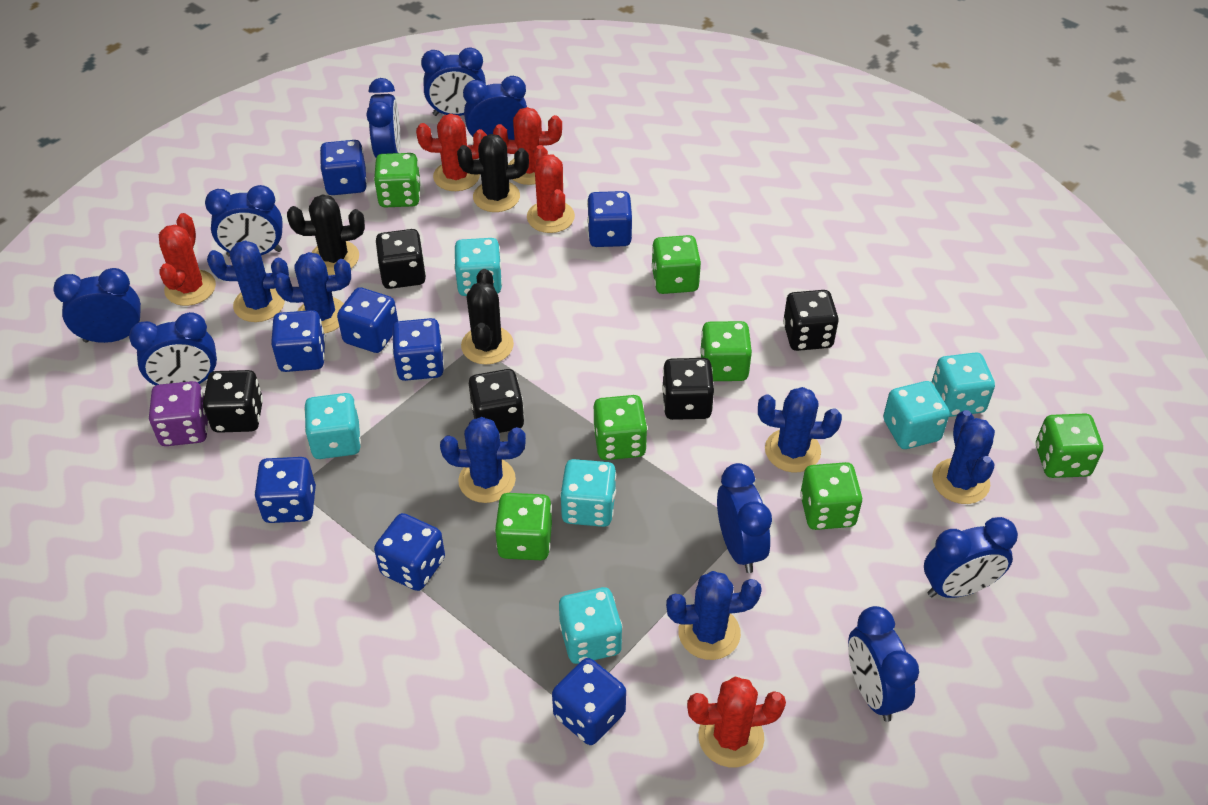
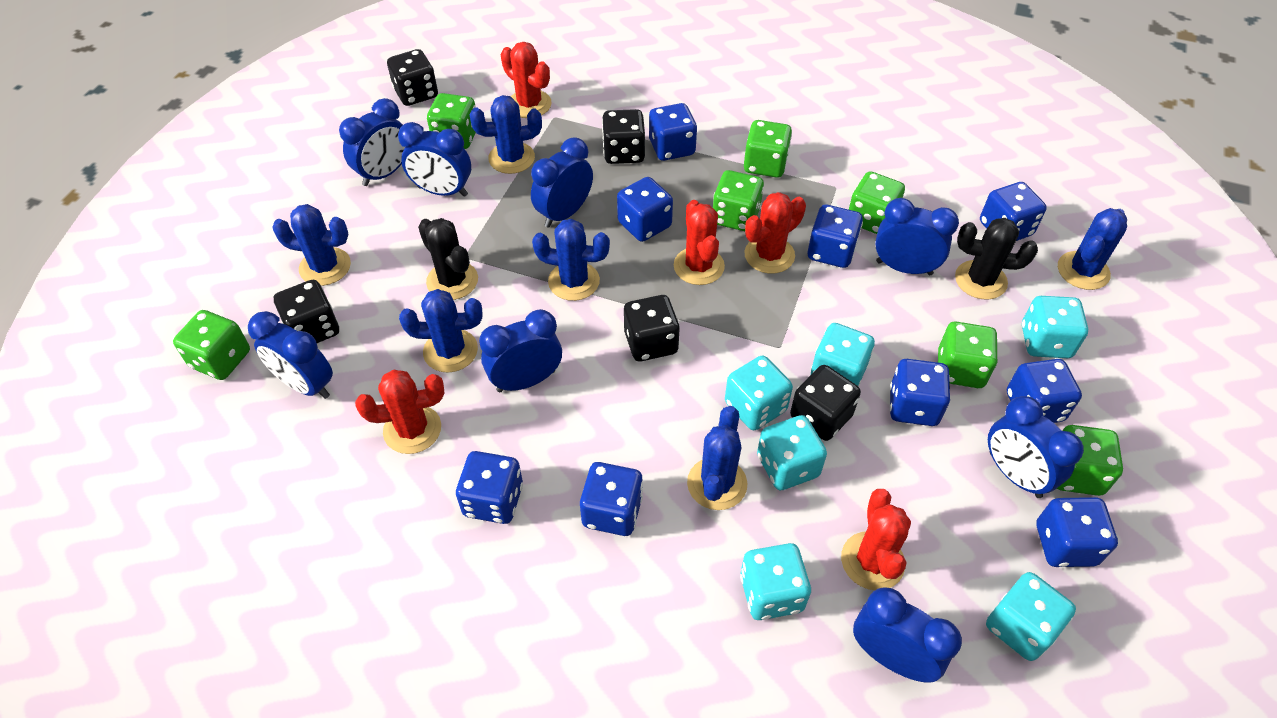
black cactus: 3 -> 2
blue clock: 9 -> 8
blue dice: 8 -> 9
purple dice: 1 -> 0

